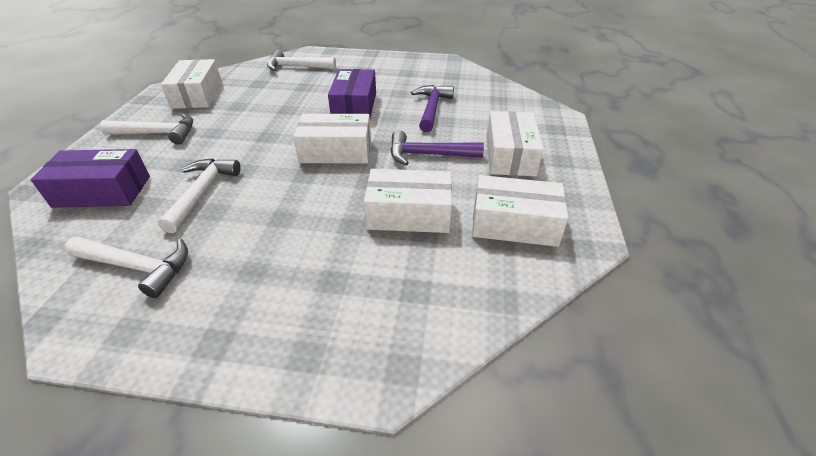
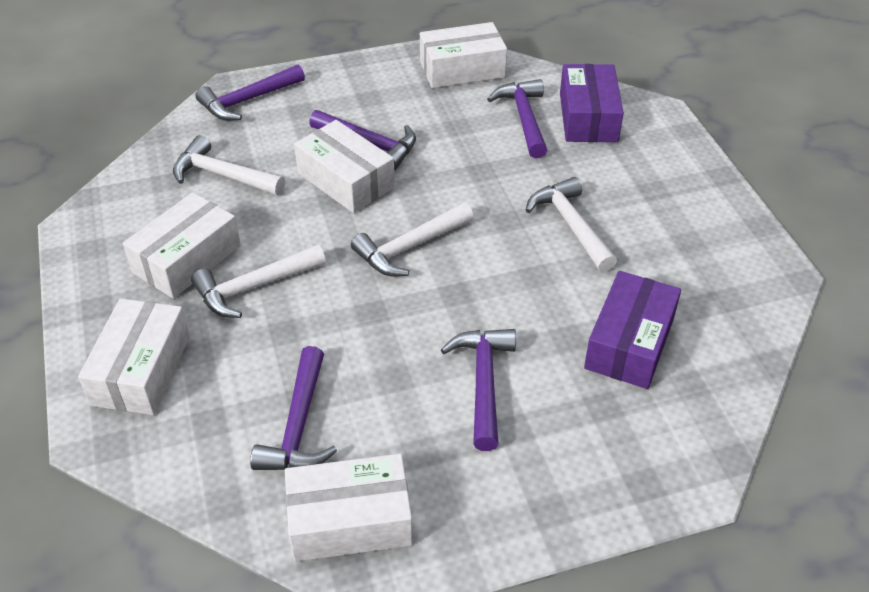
purple hammer: 2 -> 5

